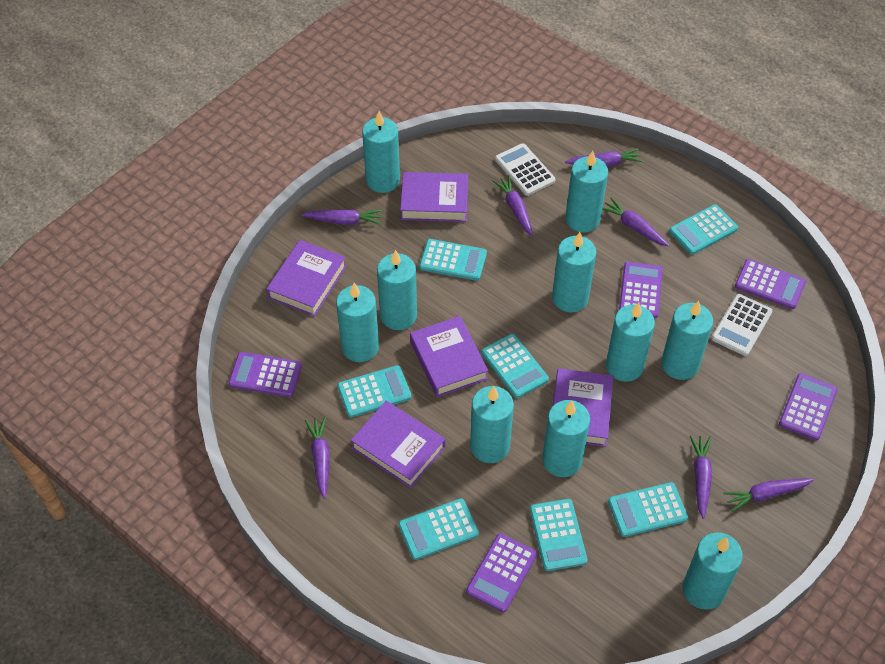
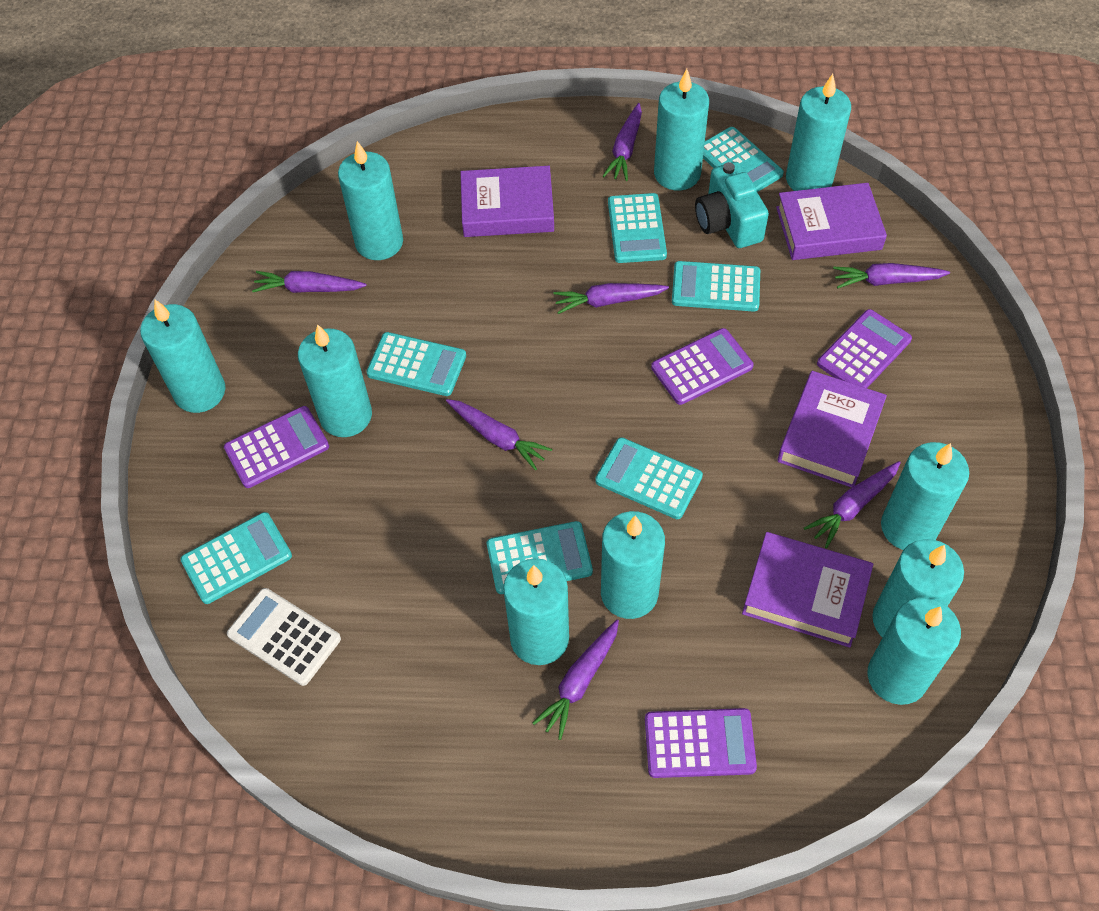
purple book: 5 -> 4
purple calculator: 5 -> 4
turquoise camera: 0 -> 1
white calculator: 2 -> 1

